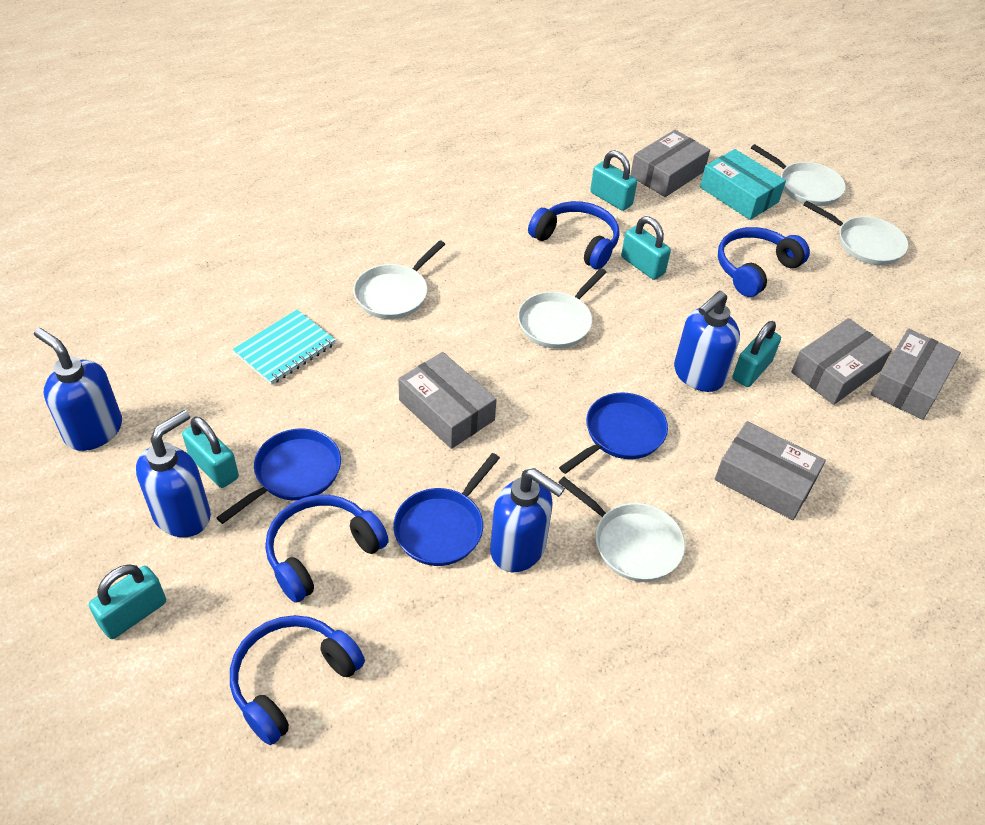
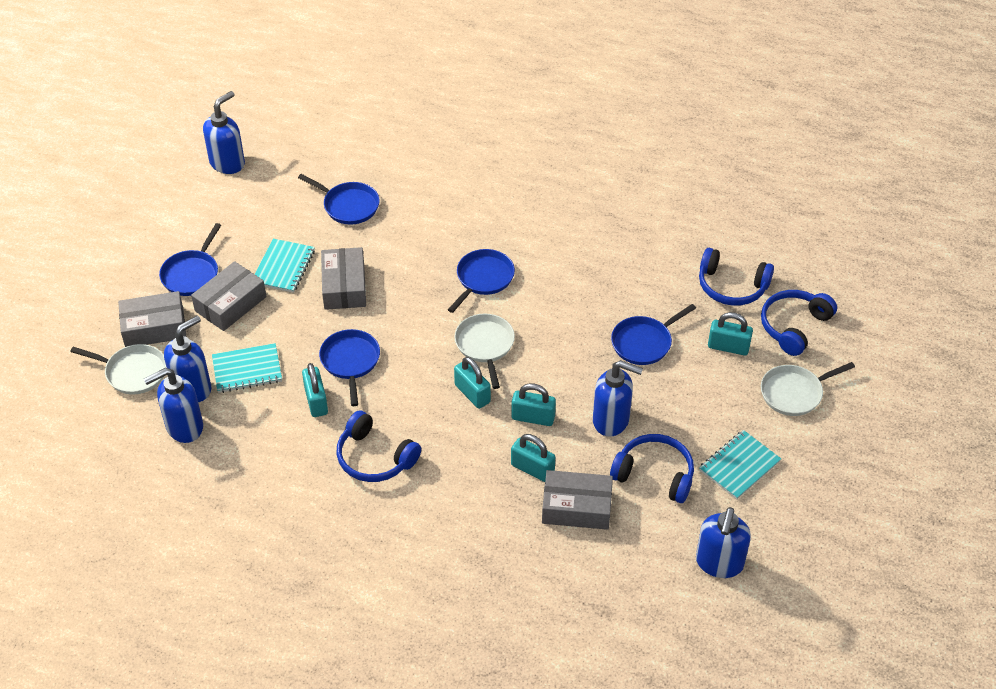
blue pan: 3 -> 5
blue soap dispenser: 4 -> 5
grey box: 5 -> 4
turquoise box: 1 -> 0
turquoise notebook: 1 -> 3
white pan: 5 -> 3

